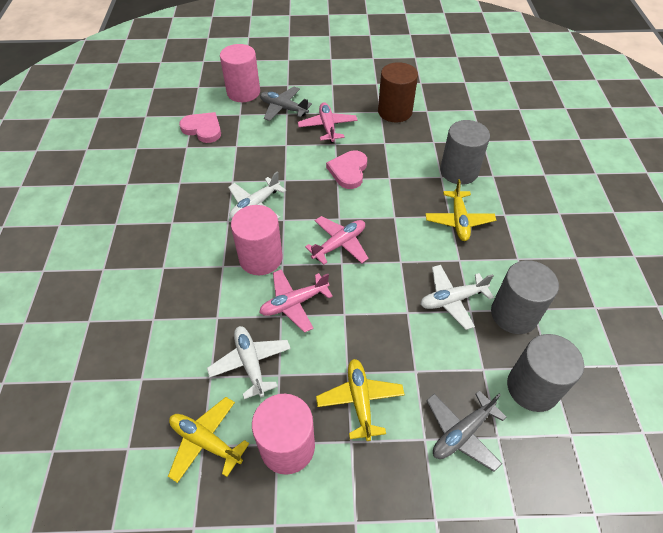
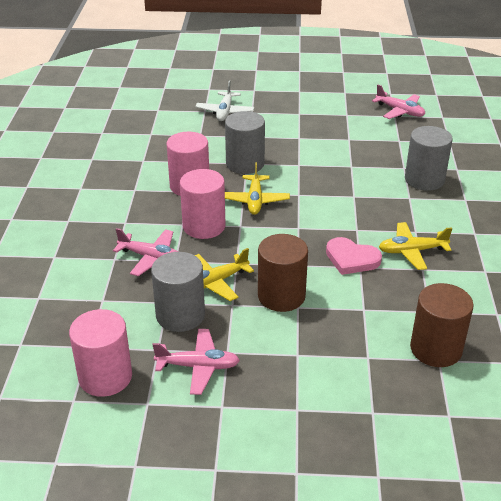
brown cylinder: 1 -> 2
grey plane: 2 -> 0
pink heart: 2 -> 1
white plane: 3 -> 1

